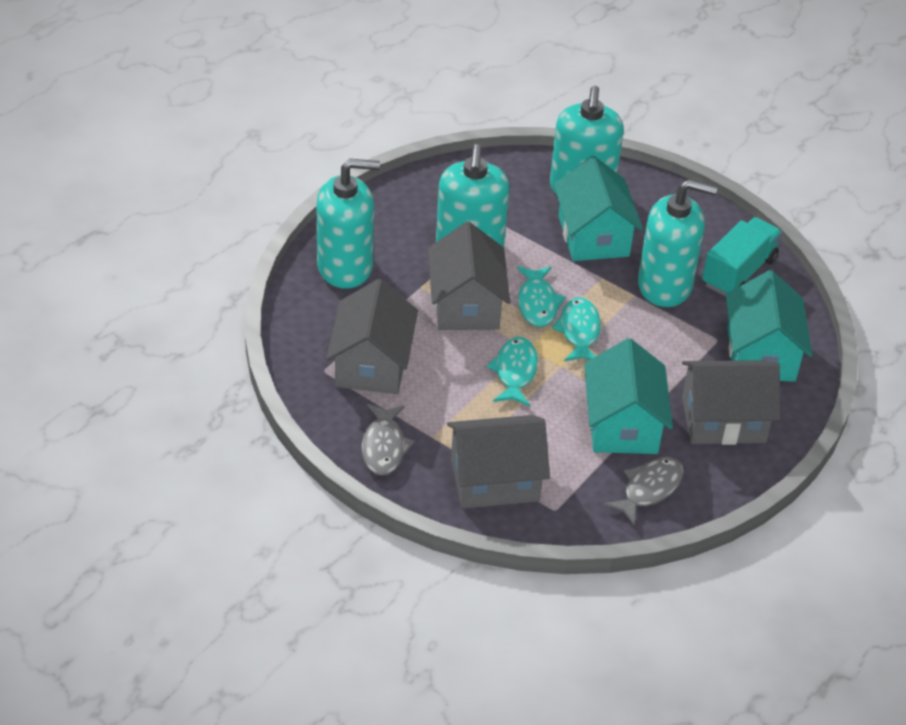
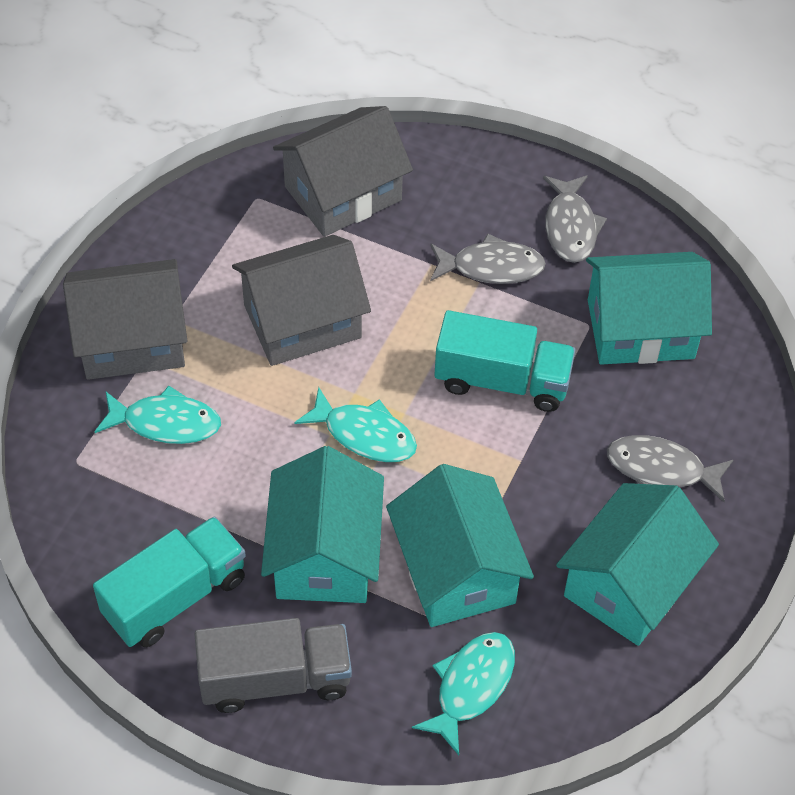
grey fish: 2 -> 3
grey house: 4 -> 3
grey truck: 0 -> 1
turquoise house: 3 -> 4
turquoise soap dispenser: 4 -> 0
turquoise truck: 1 -> 2

